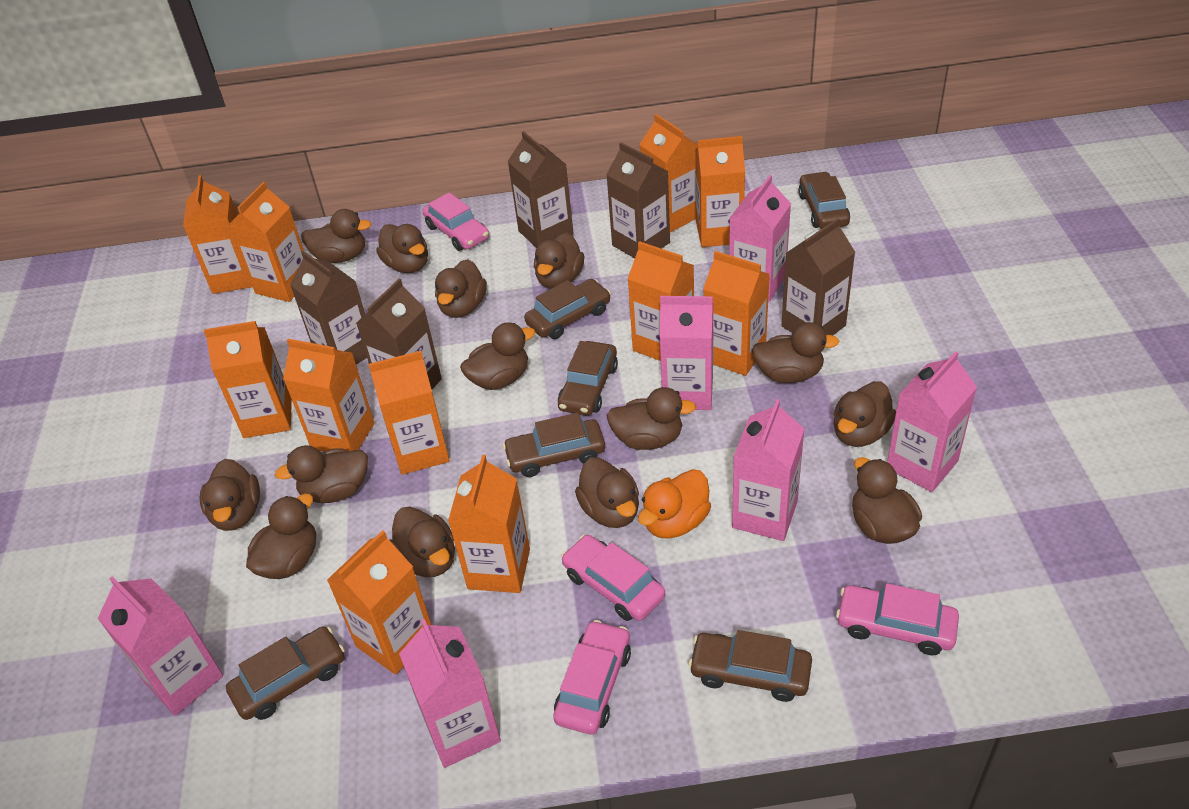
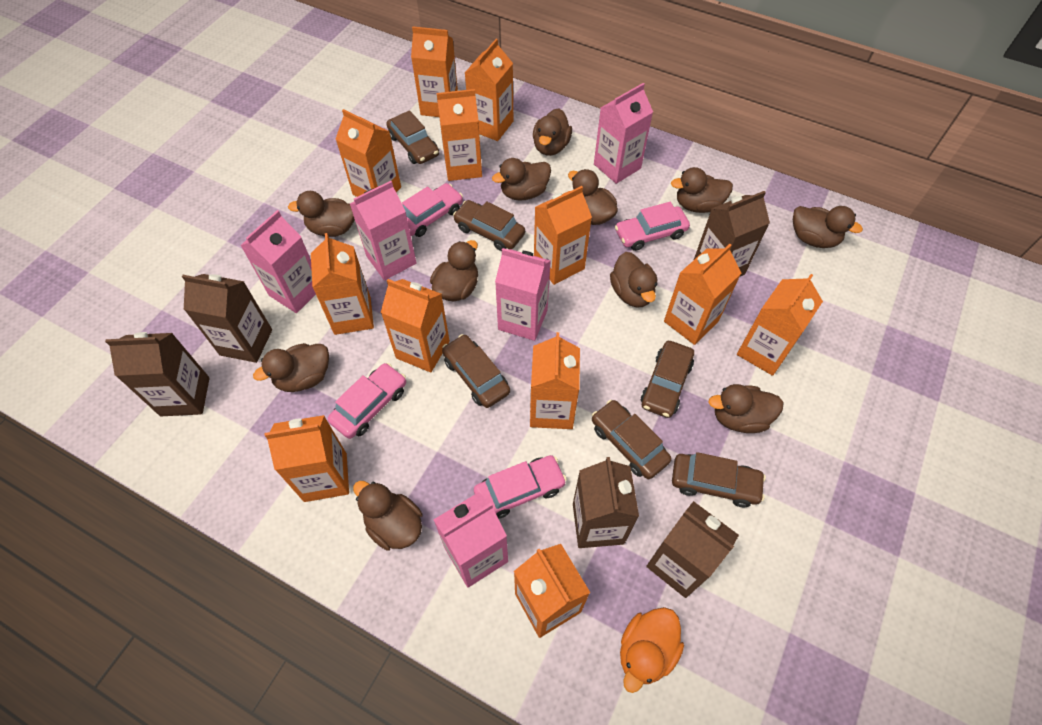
brown duck: 14 -> 11
orange carton: 11 -> 12
pink carton: 6 -> 5

